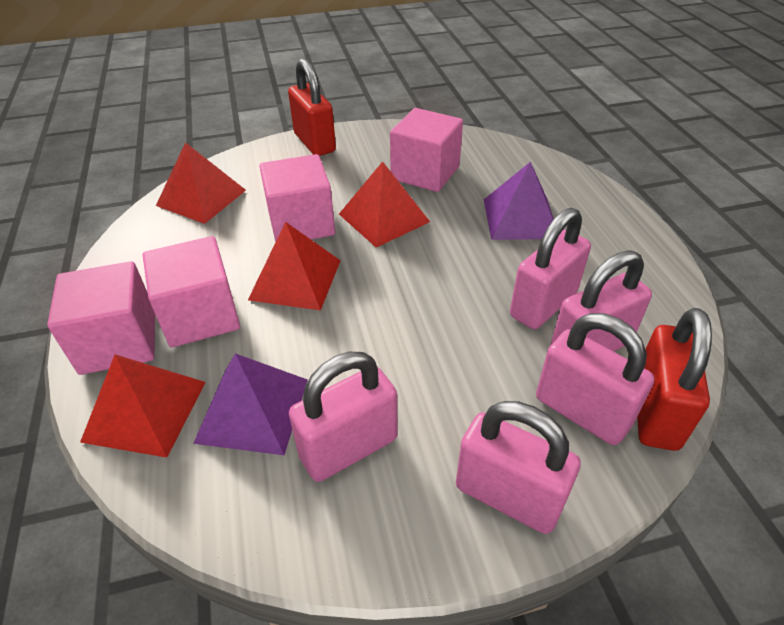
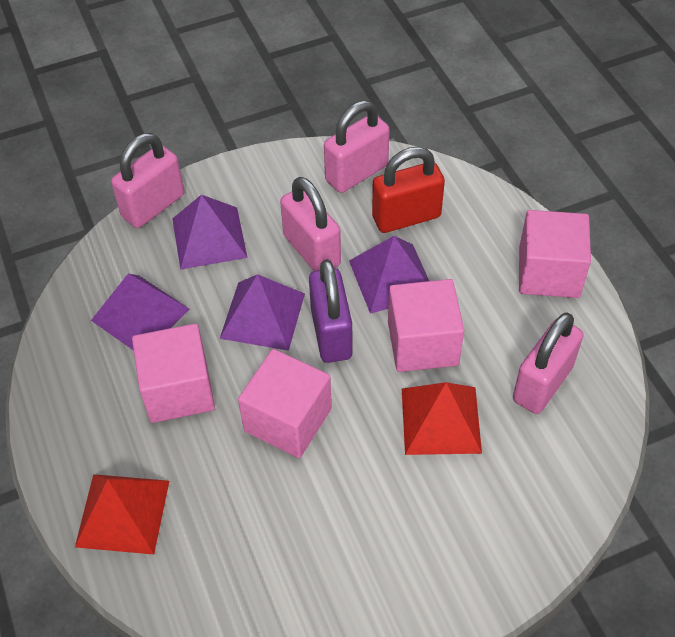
pink padlock: 5 -> 4
purple padlock: 0 -> 1
purple pyramid: 2 -> 4
red padlock: 2 -> 1
red pyramid: 4 -> 2

